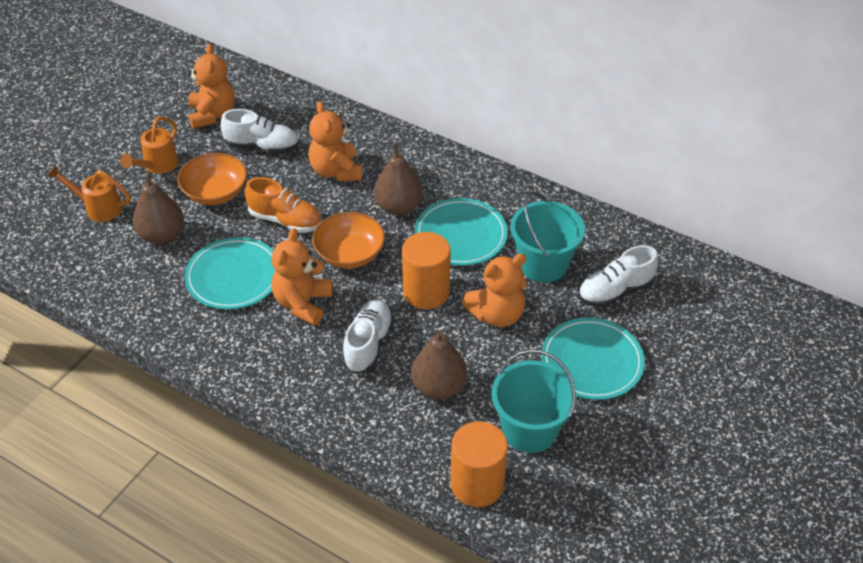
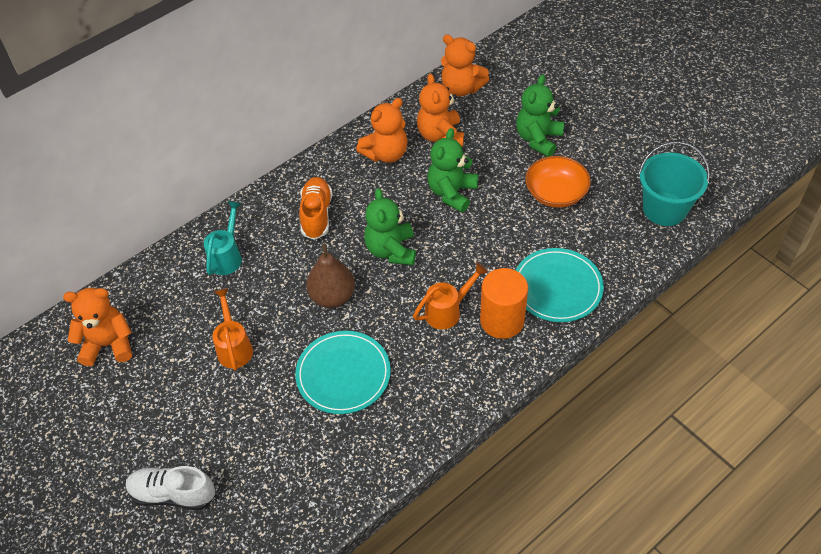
brown pear: 3 -> 1
green teddy bear: 0 -> 3
orange bowl: 2 -> 1
orange cylinder: 2 -> 1
turquoise bucket: 2 -> 1
turquoise plate: 3 -> 2
turquoise watering can: 0 -> 1
white shoe: 3 -> 1

